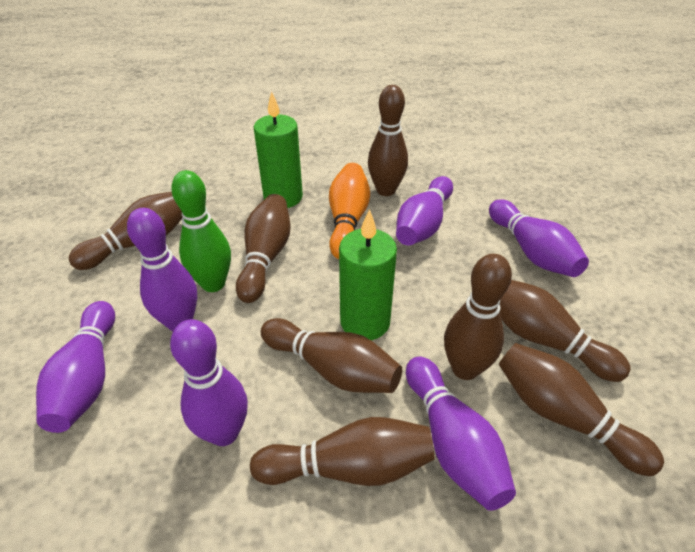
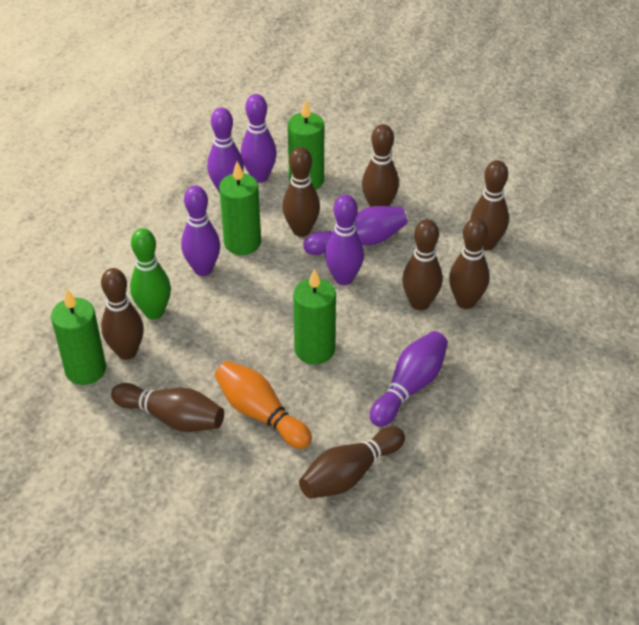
green candle: 2 -> 4

